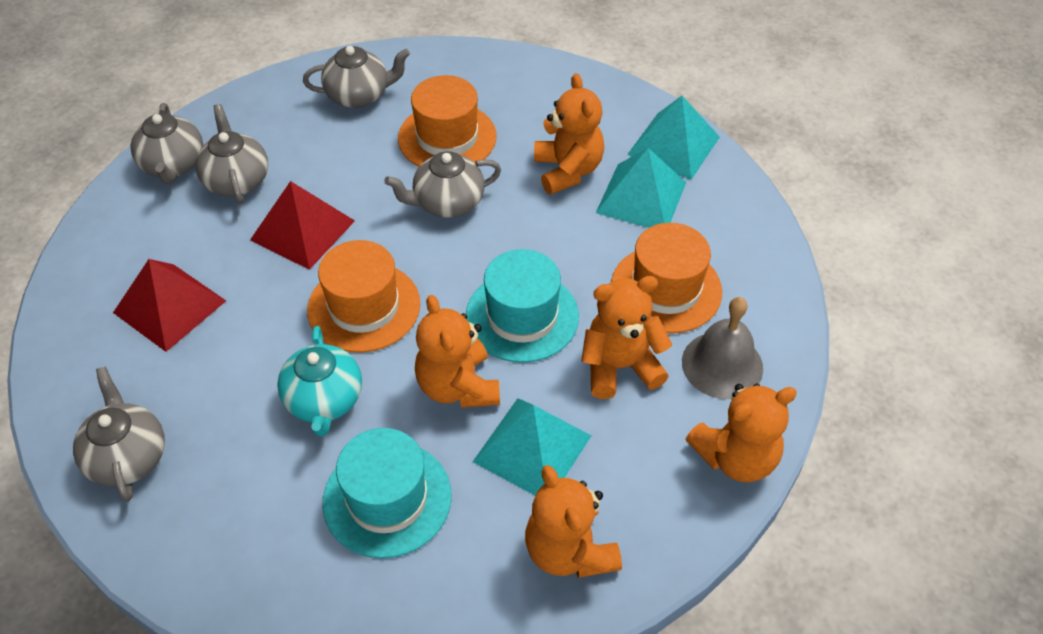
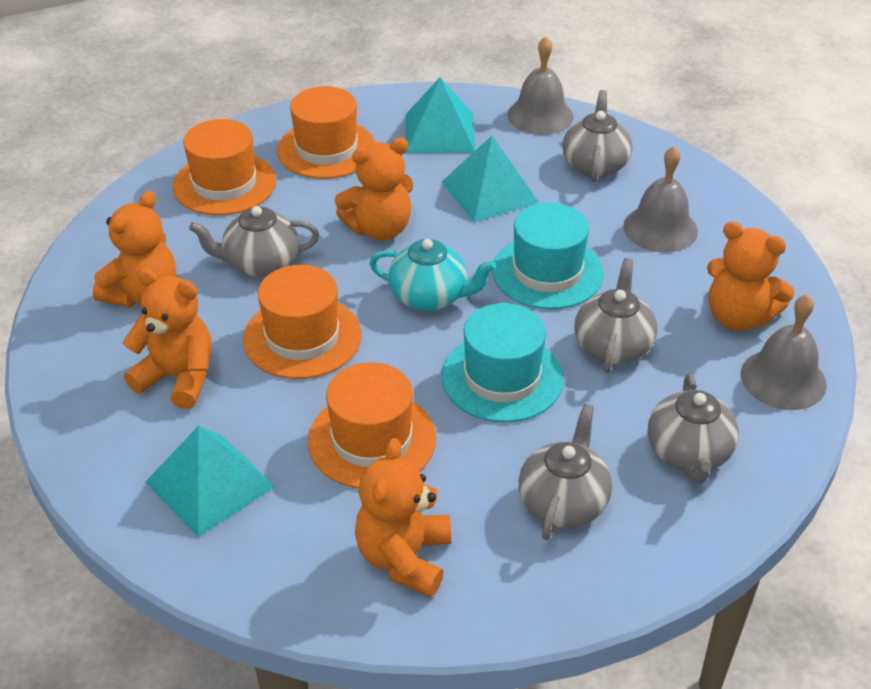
grey bell: 1 -> 3
orange hat: 3 -> 4
red pyramid: 2 -> 0

